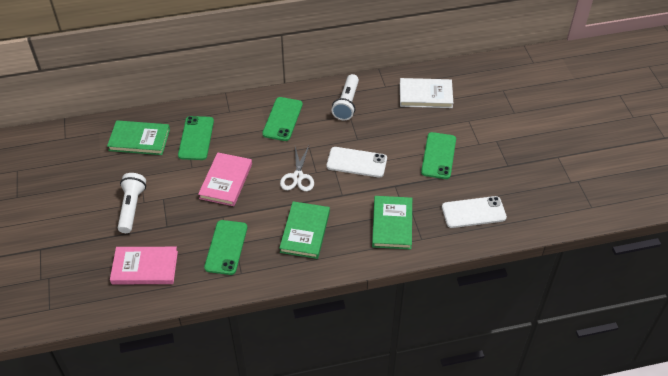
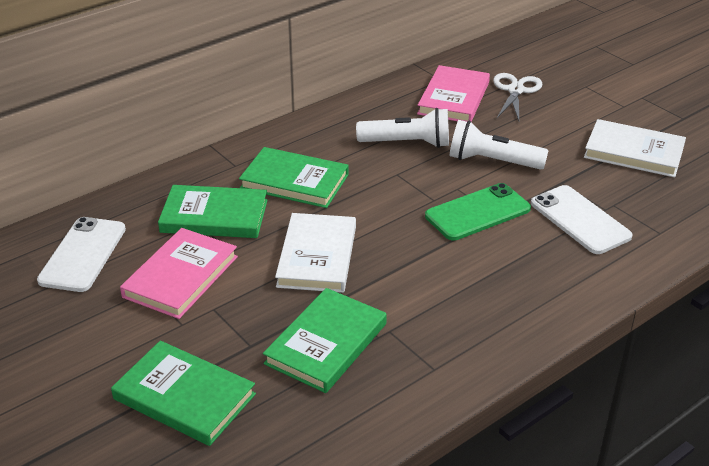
green book: 3 -> 4
green phone: 4 -> 1
white book: 1 -> 2

